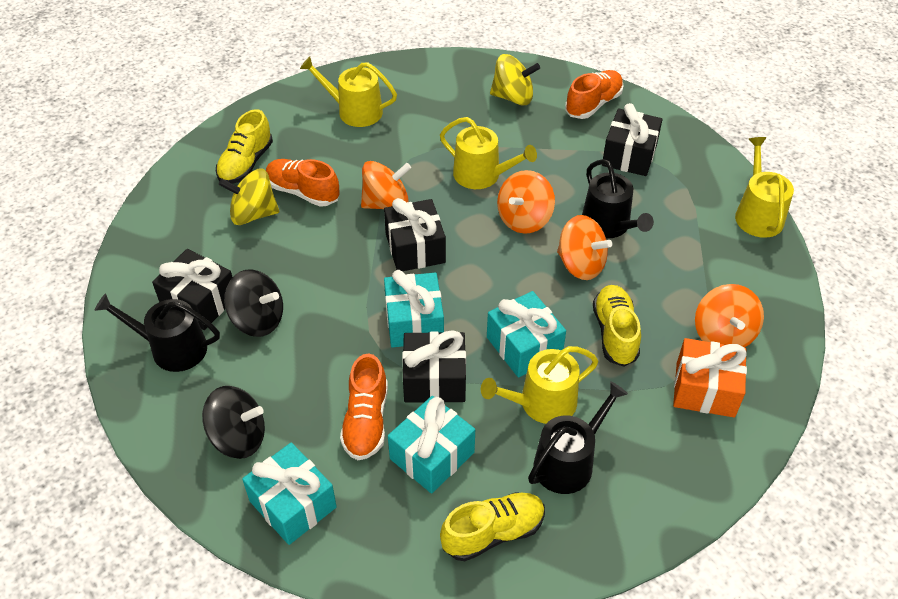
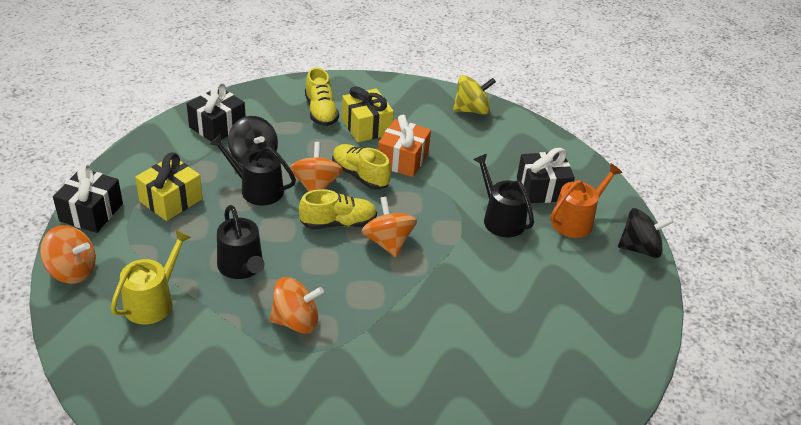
black gift: 4 -> 3
orange shoe: 3 -> 0
orange watering can: 0 -> 1
turquoise gift: 4 -> 0
yellow gift: 0 -> 2
yellow spinning top: 2 -> 1
yellow watering can: 4 -> 1

